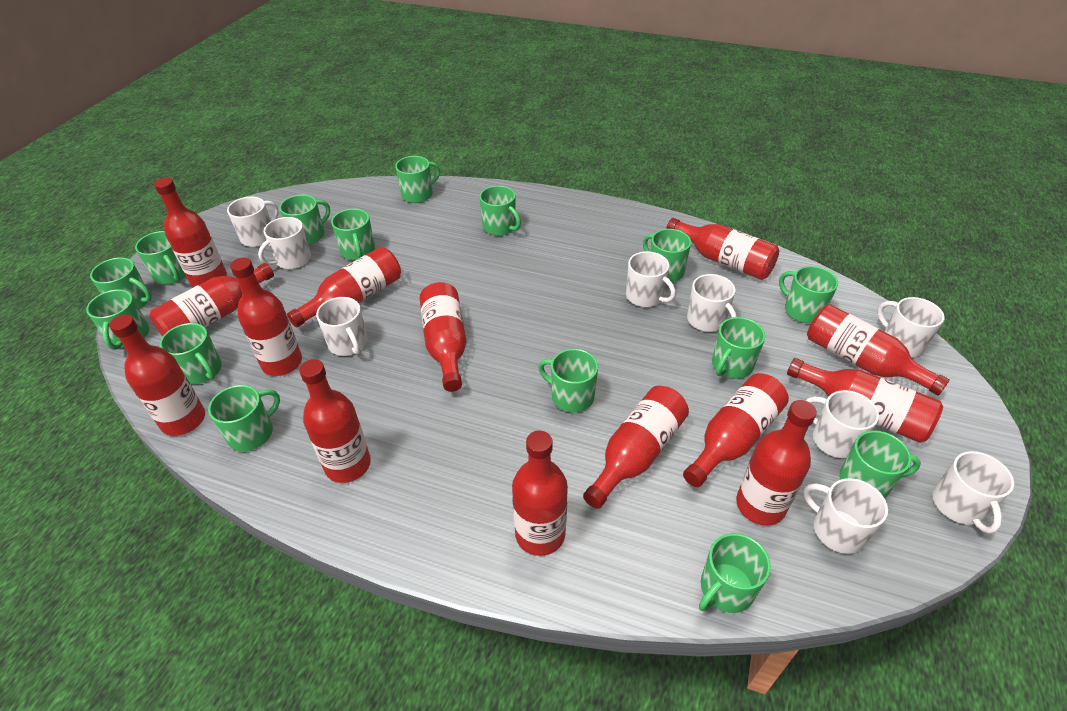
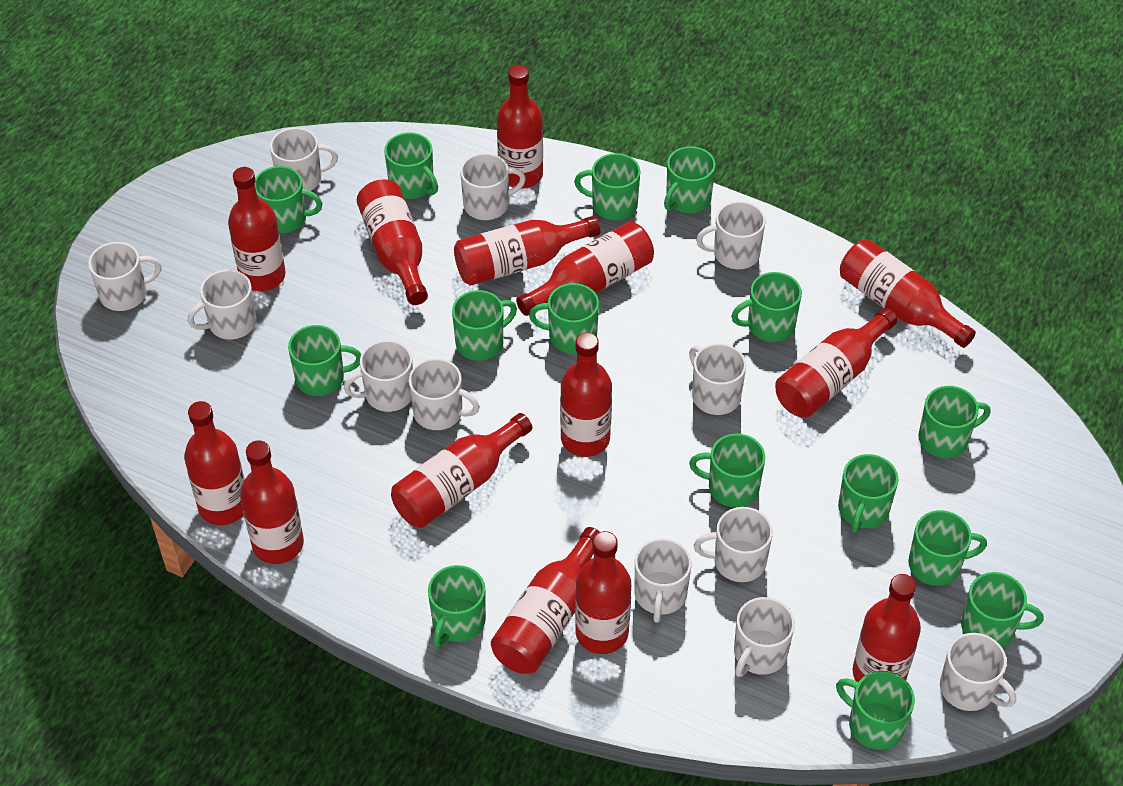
white mug: 9 -> 12

